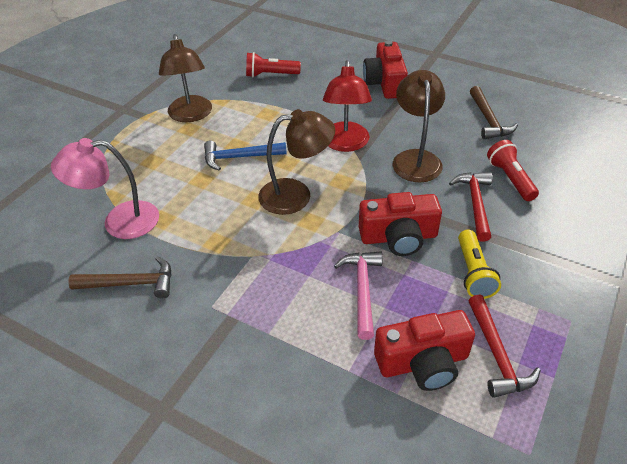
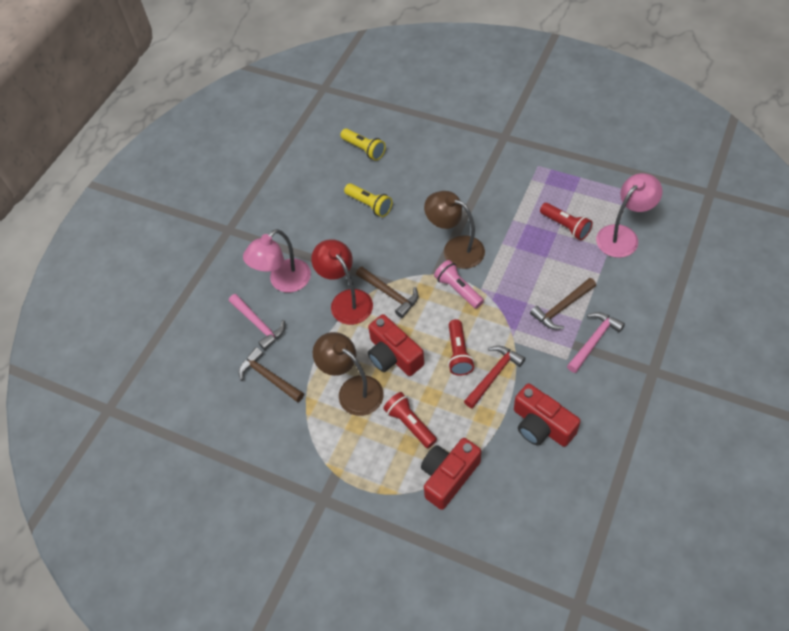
blue hammer: 1 -> 0
brown hammer: 2 -> 3
brown lamp: 3 -> 2
pink flashlight: 0 -> 1
pink hammer: 1 -> 2
pink lamp: 1 -> 2
red flashlight: 2 -> 3
red hammer: 2 -> 1
yellow flashlight: 1 -> 2

